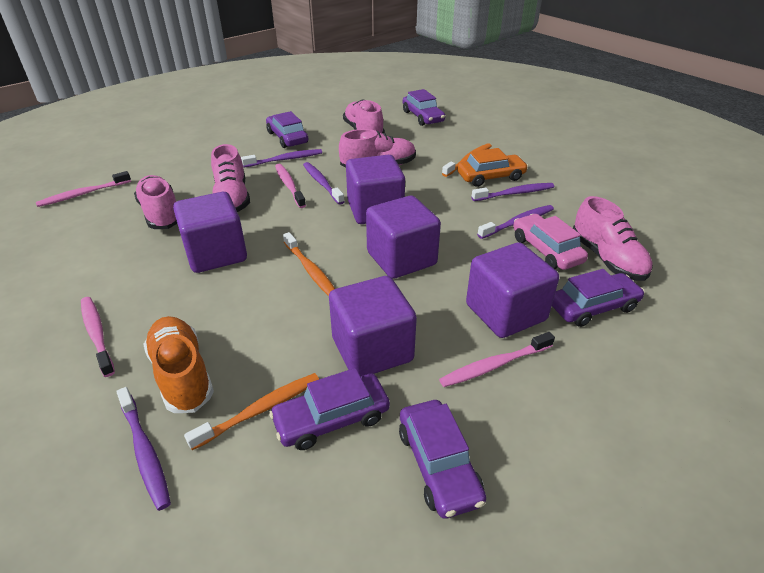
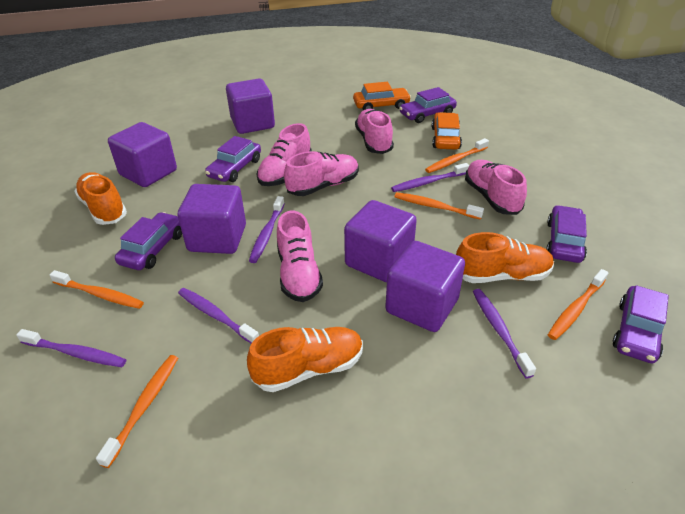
orange car: 1 -> 2
orange shoe: 1 -> 3
orange toothbrush: 3 -> 5
pink car: 1 -> 0
pink toothbrush: 4 -> 0

